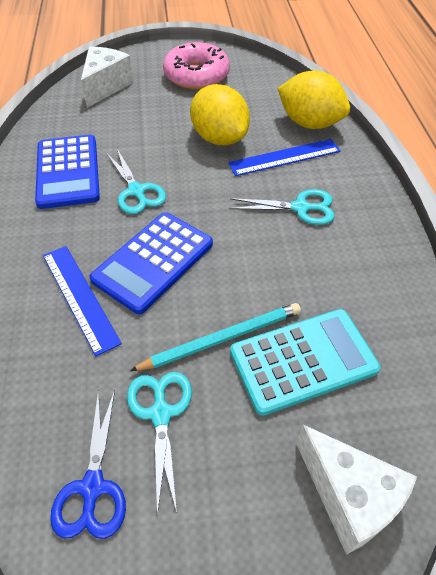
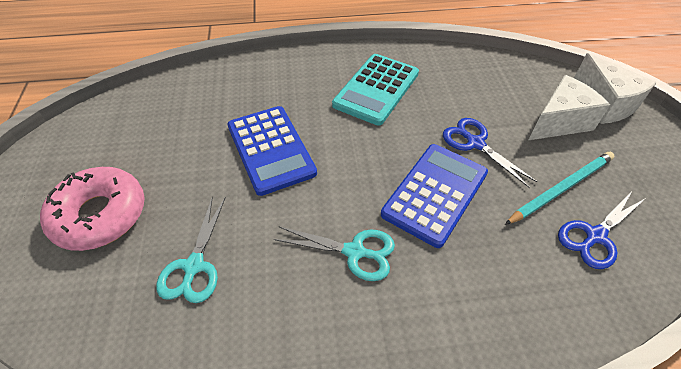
blue ruler: 2 -> 0
blue scissors: 1 -> 2
turquoise scissors: 3 -> 2
yellow lemon: 2 -> 0

